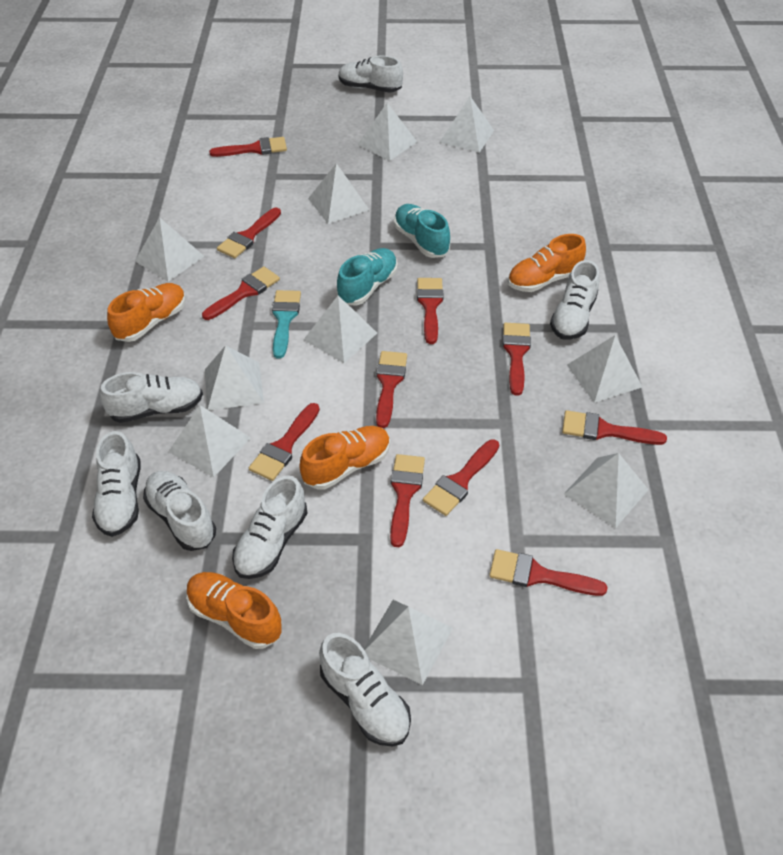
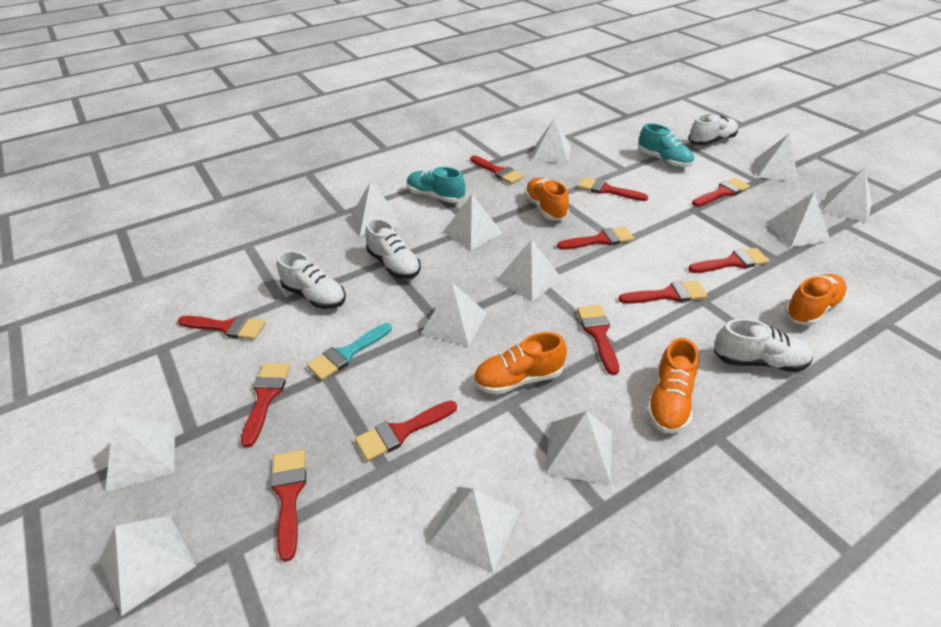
white pyramid: 10 -> 12
white shoe: 7 -> 4

